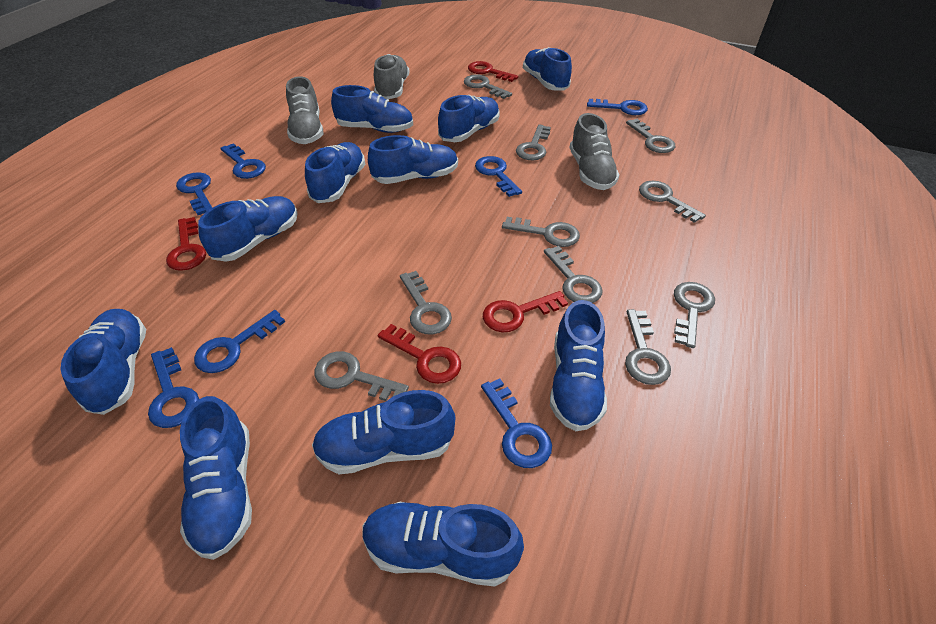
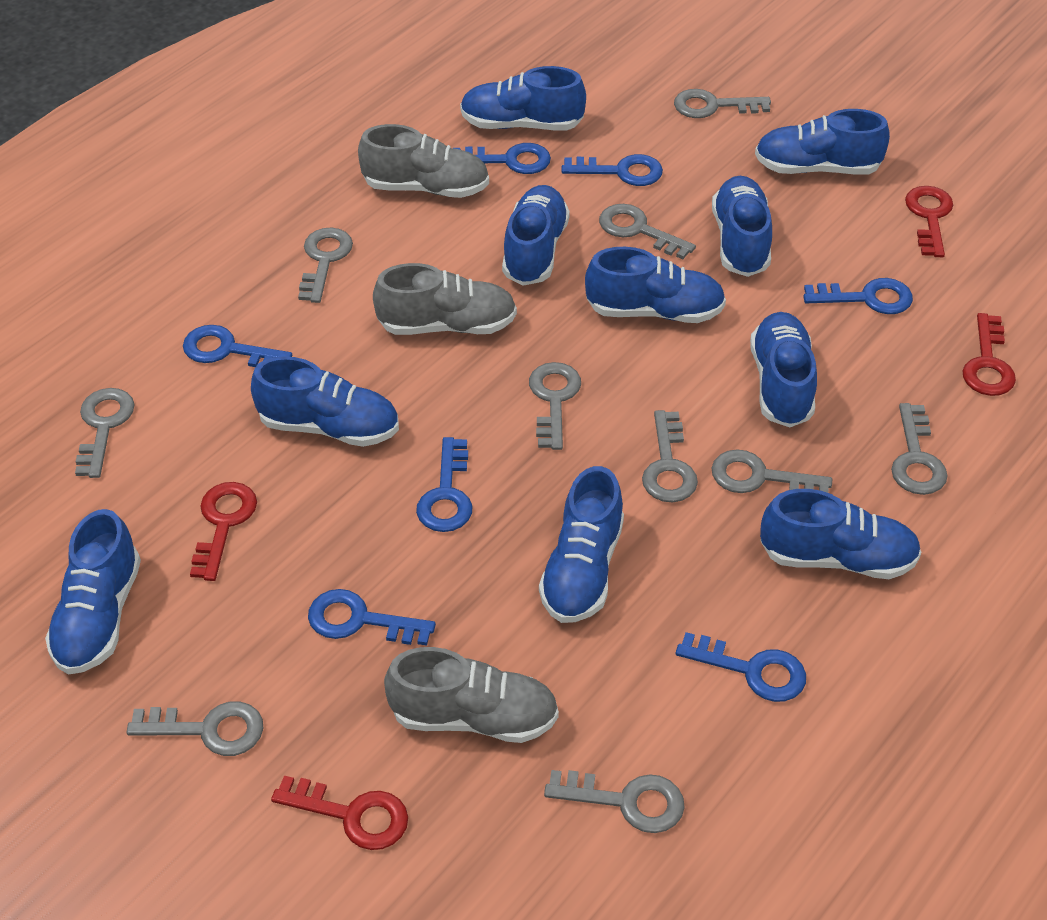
blue shoe: 11 -> 10

